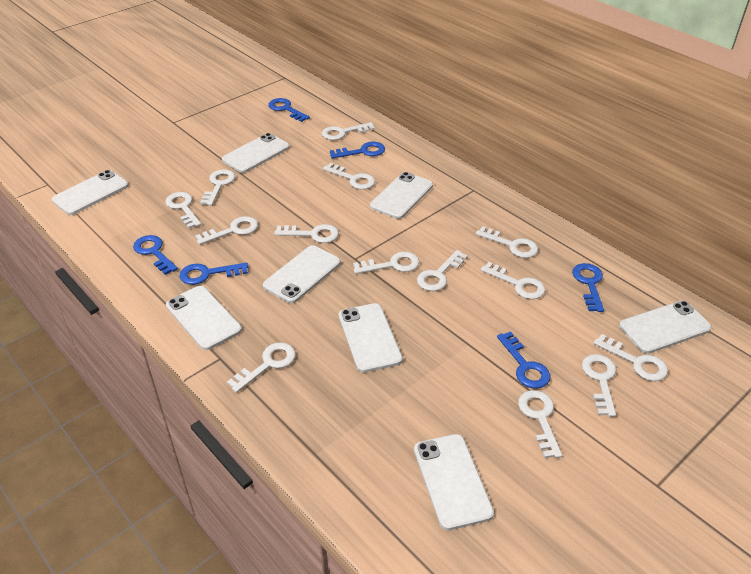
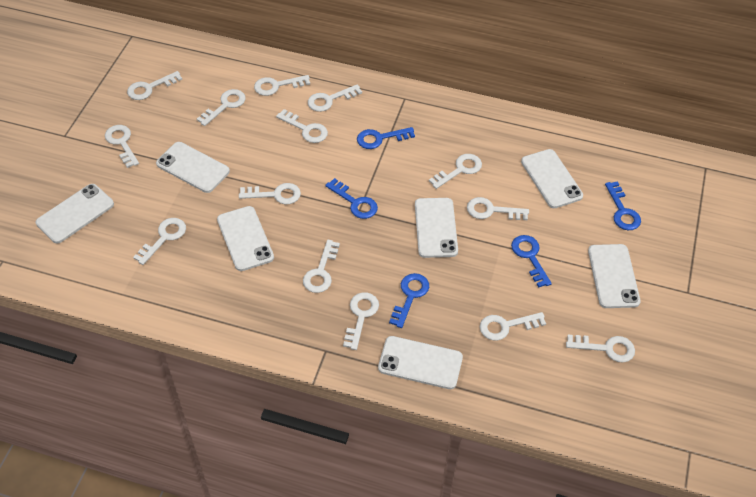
blue key: 6 -> 5
white phone: 8 -> 7

